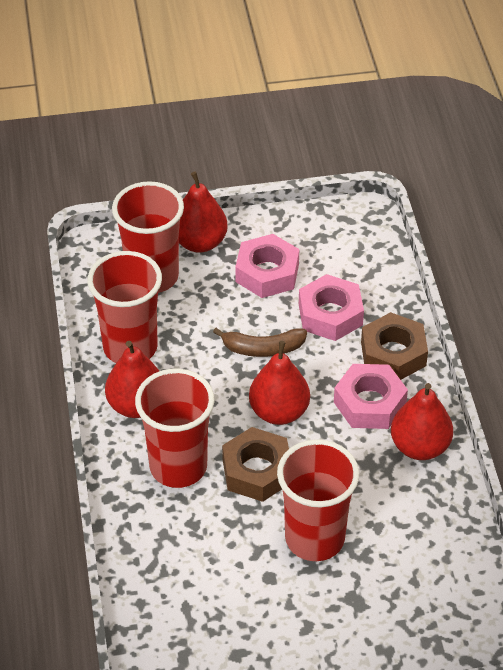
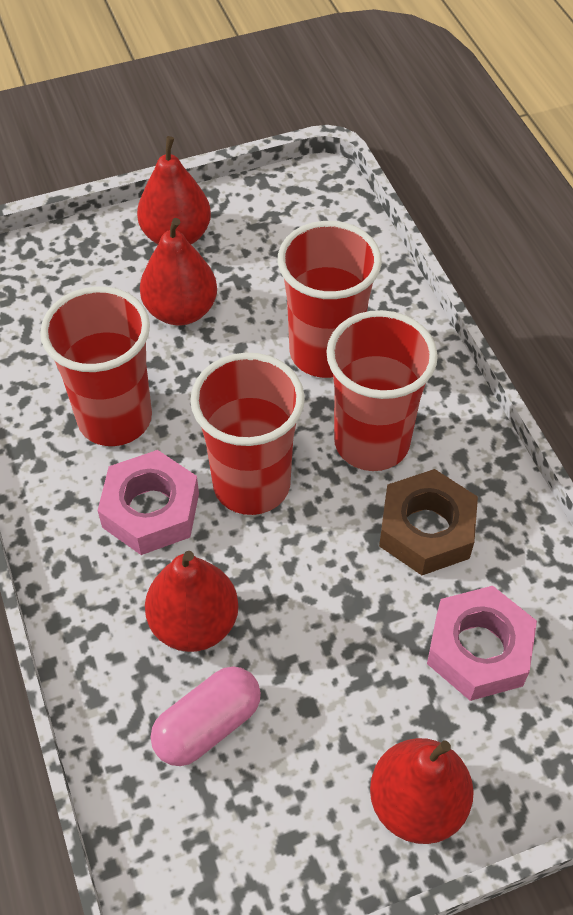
brown banana: 1 -> 0
brown nut: 2 -> 1
pink capsule: 0 -> 1
pink nut: 3 -> 2

